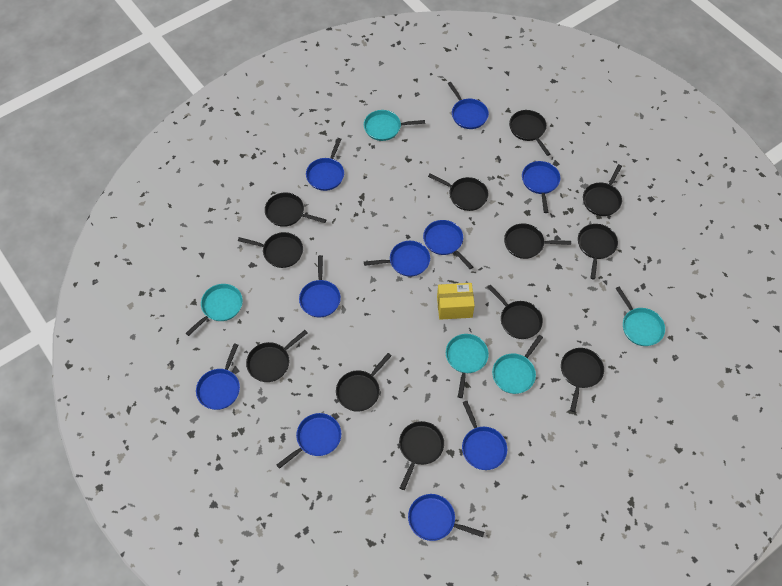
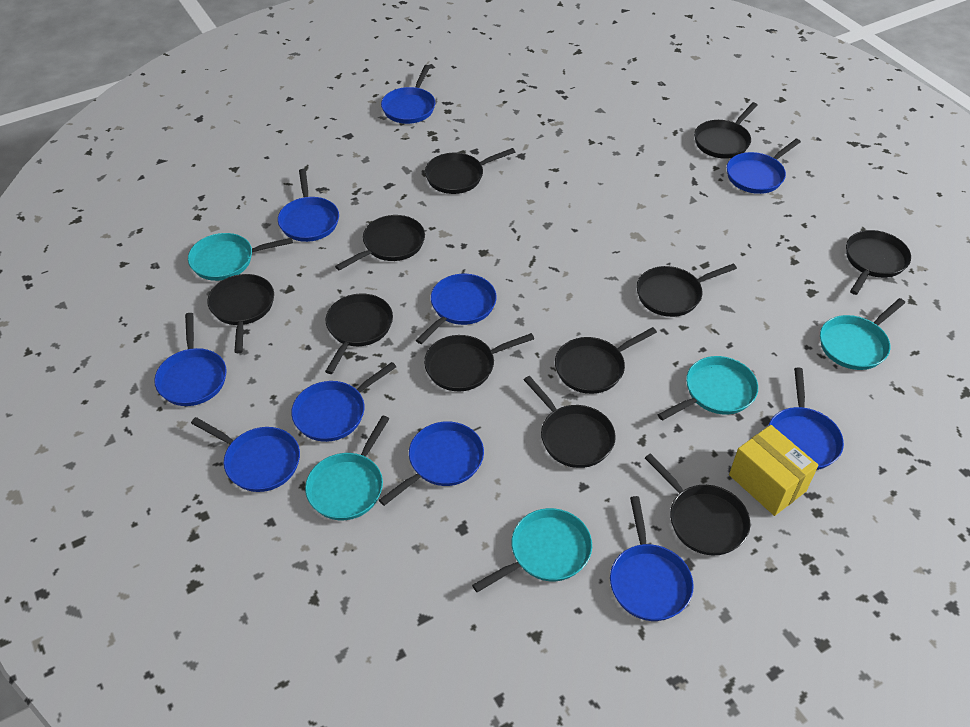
black pan: 12 -> 11

